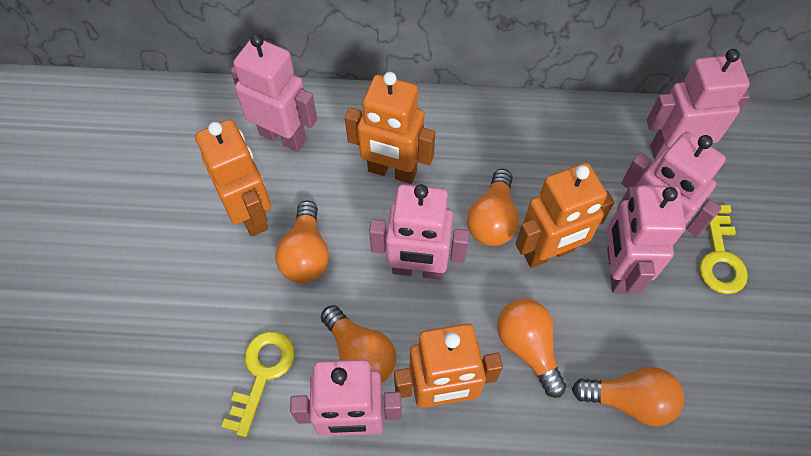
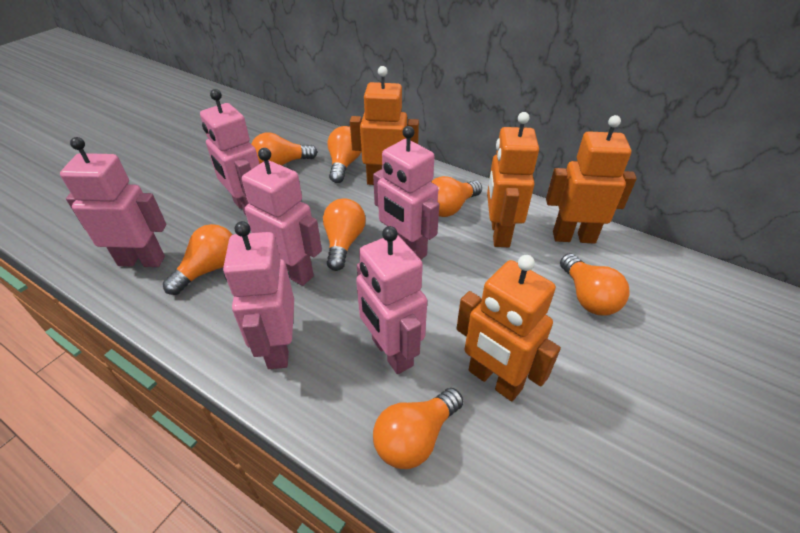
orange light bulb: 5 -> 7
yellow key: 2 -> 0

